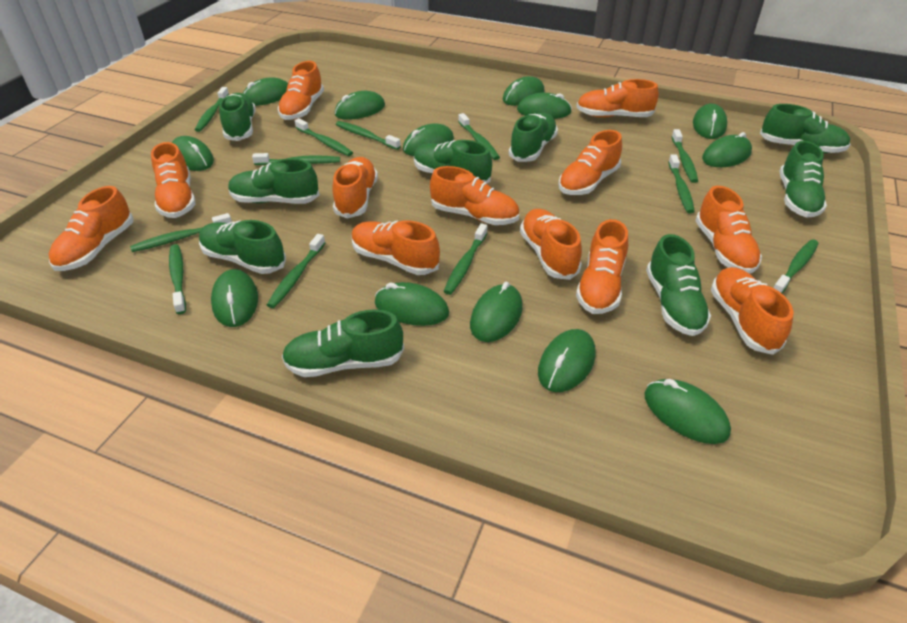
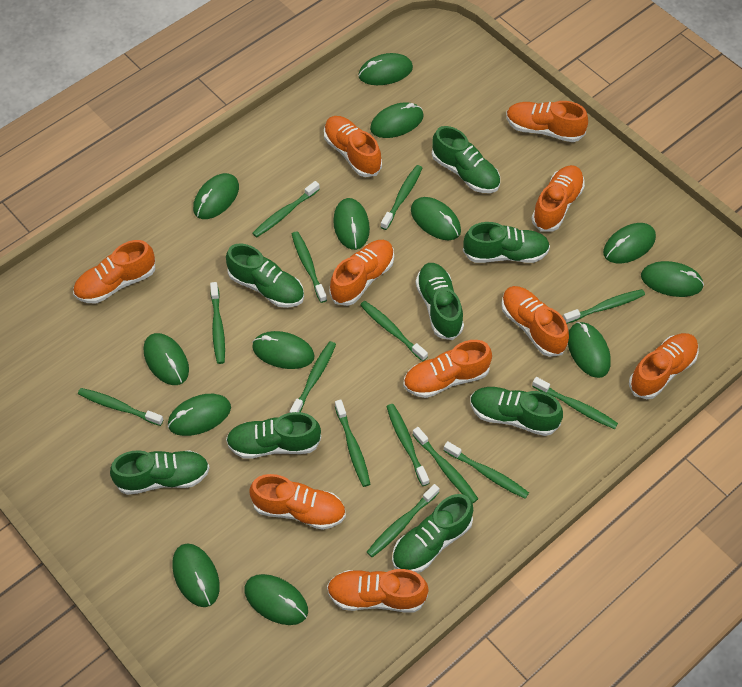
green shoe: 9 -> 8
green toothbrush: 12 -> 14
orange shoe: 12 -> 10

